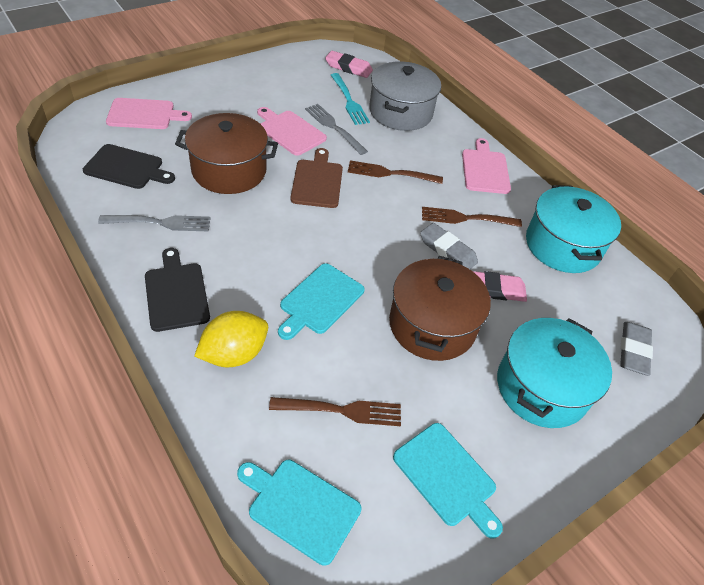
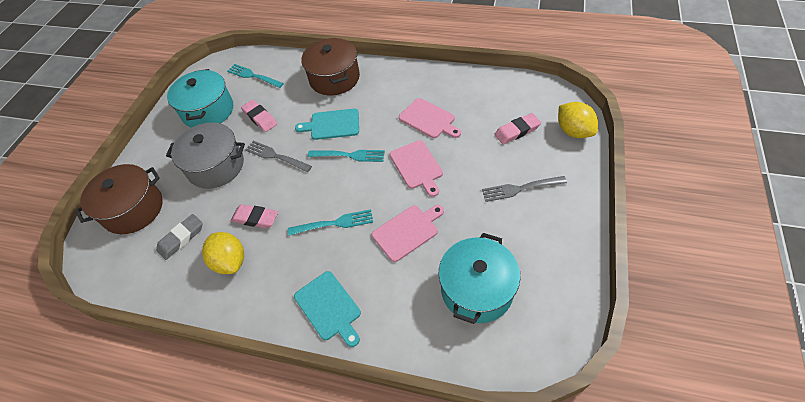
black cutting board: 2 -> 0
brown cutting board: 1 -> 0
brown fork: 3 -> 0
grey eraser: 2 -> 1
pink eraser: 2 -> 3
turquoise cutting board: 3 -> 2
turquoise fork: 1 -> 3
yellow lemon: 1 -> 2

